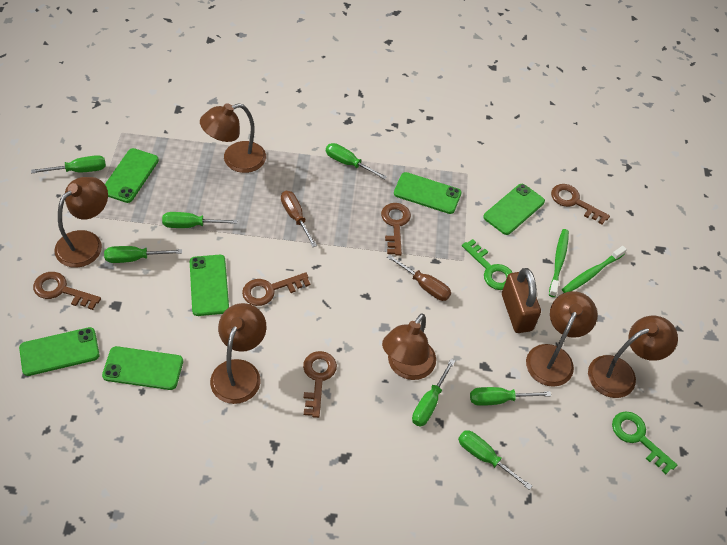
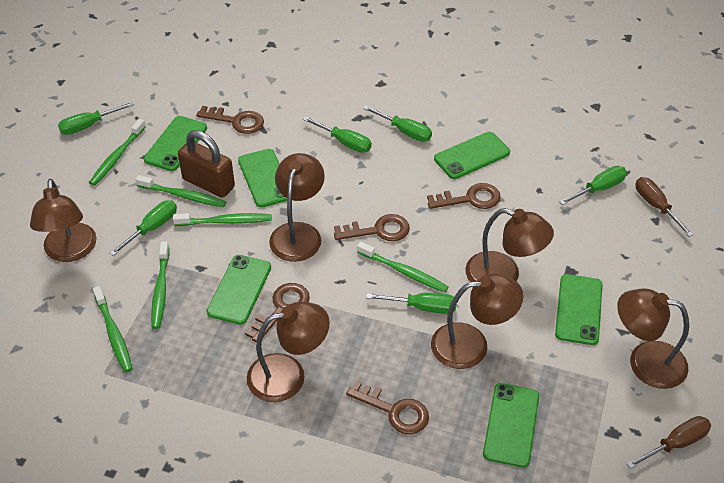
green key: 2 -> 0
green screwdriver: 7 -> 6
green toothbrush: 2 -> 6

